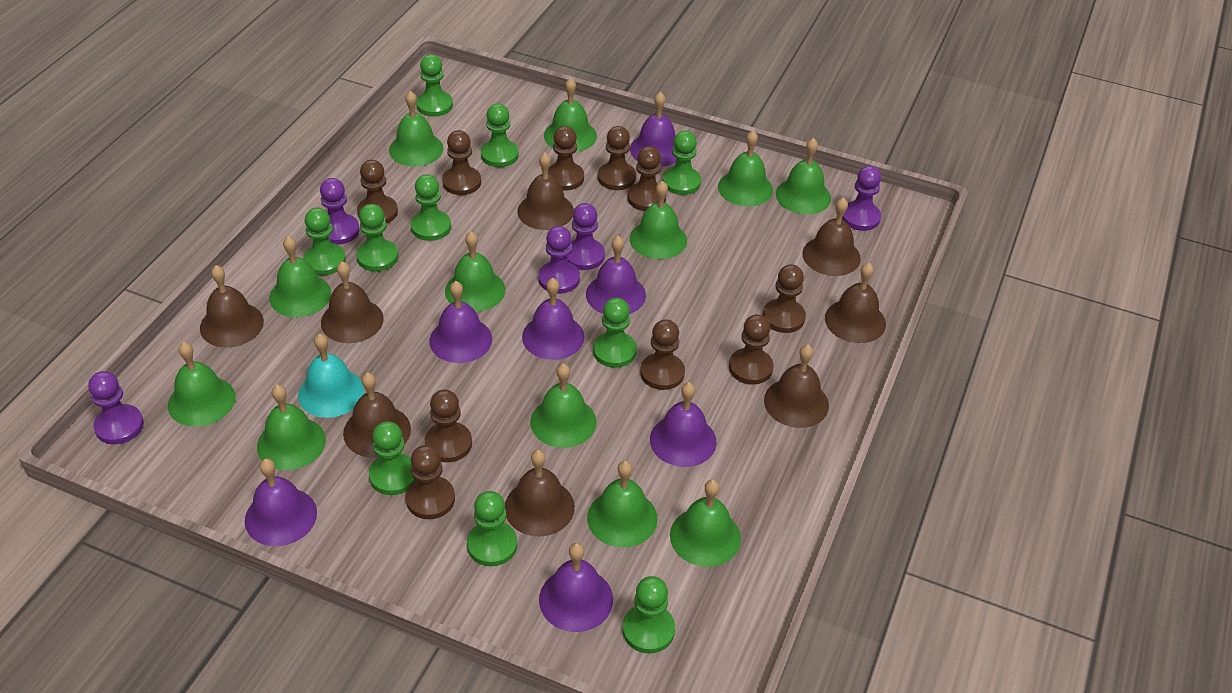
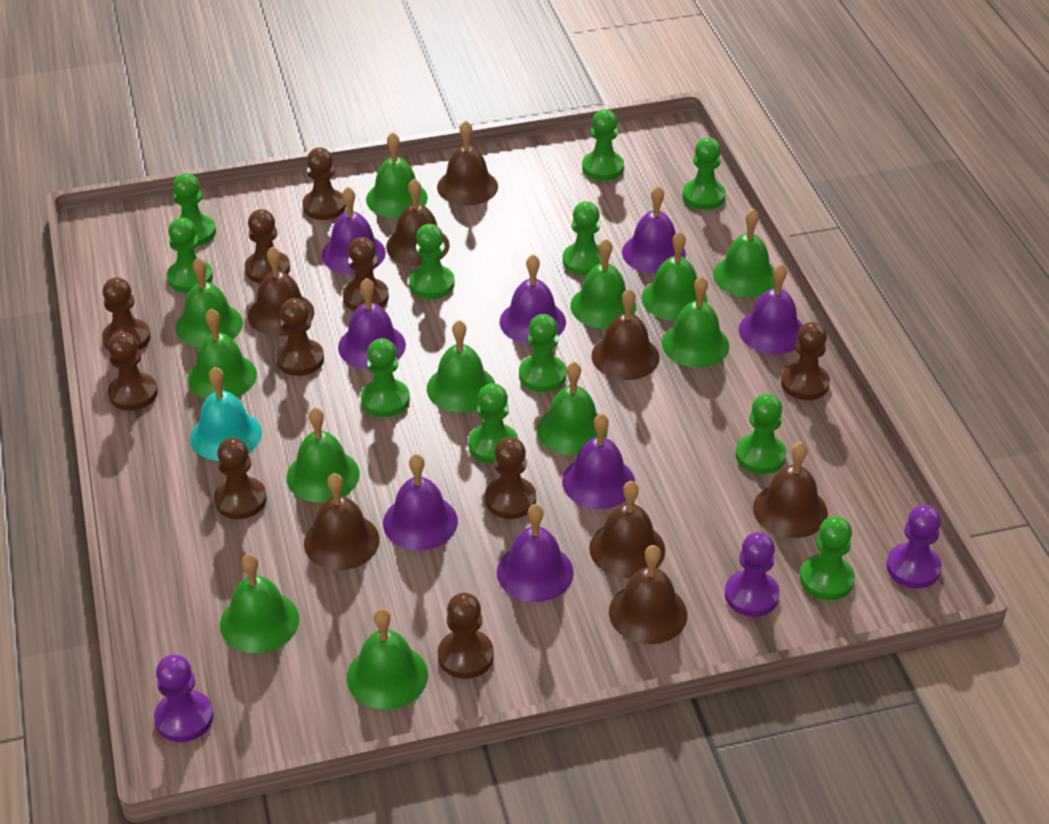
green pawn: 10 -> 11
purple bell: 7 -> 8
purple pawn: 5 -> 3

